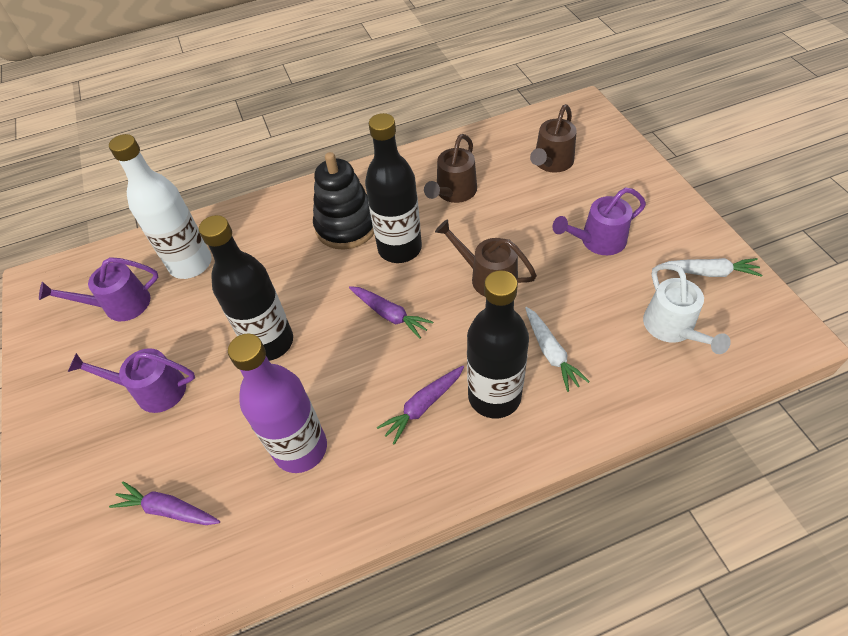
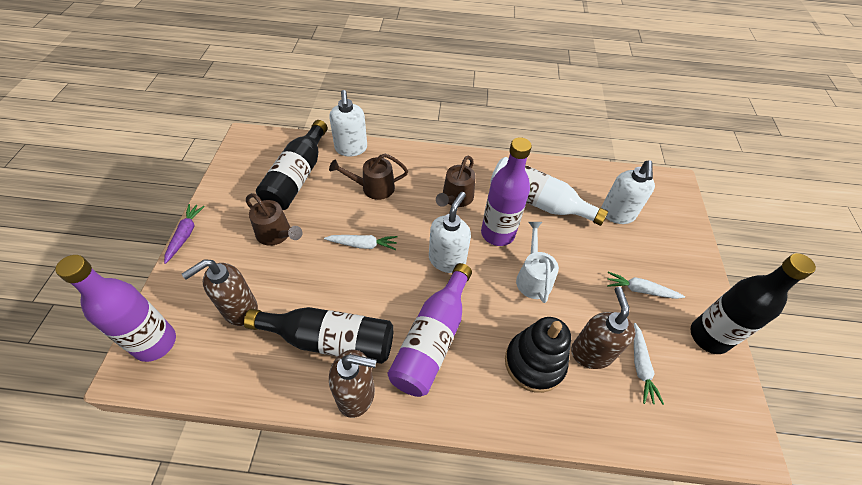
brown soap dispenser: 0 -> 3
purple bottle: 1 -> 3
purple carrot: 3 -> 1
purple watering can: 3 -> 0
white carrot: 2 -> 3
white soap dispenser: 0 -> 3

